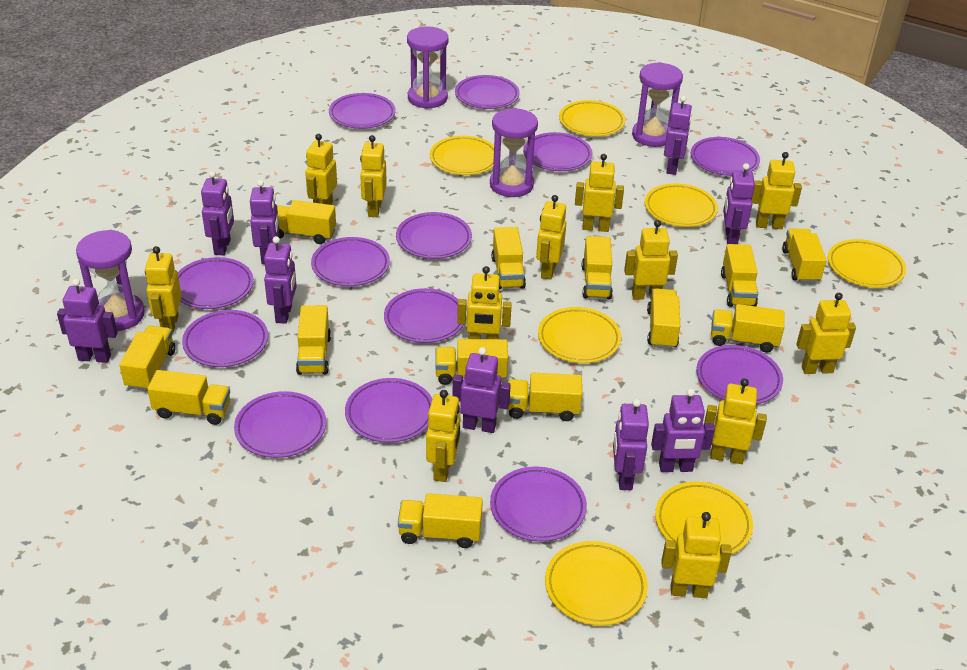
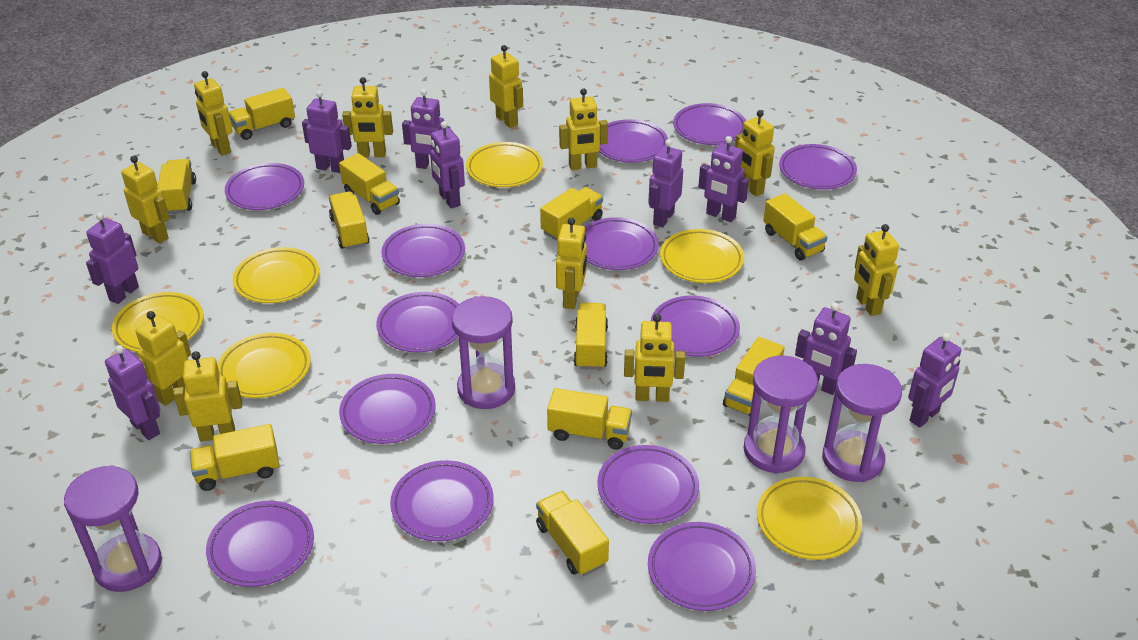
yellow plate: 7 -> 6
yellow robot: 12 -> 11
yellow truck: 13 -> 11

